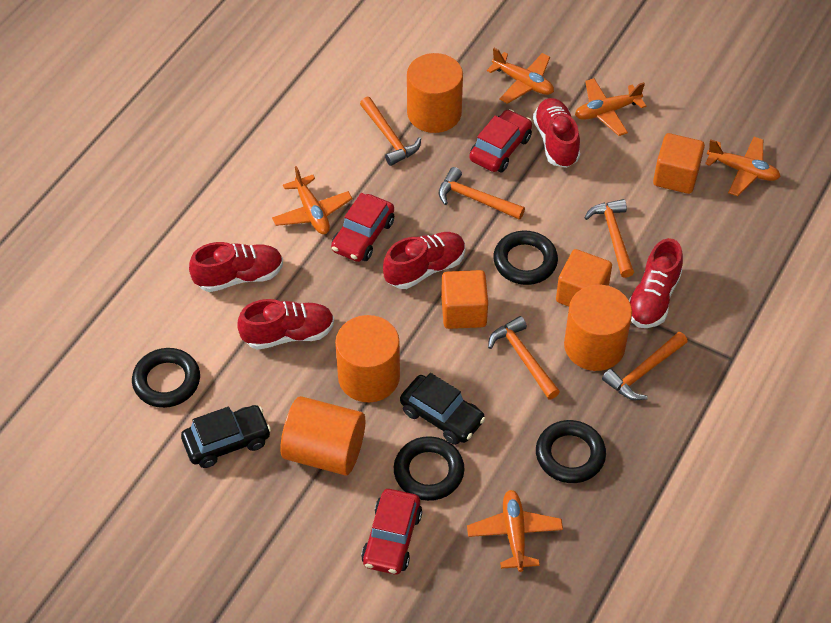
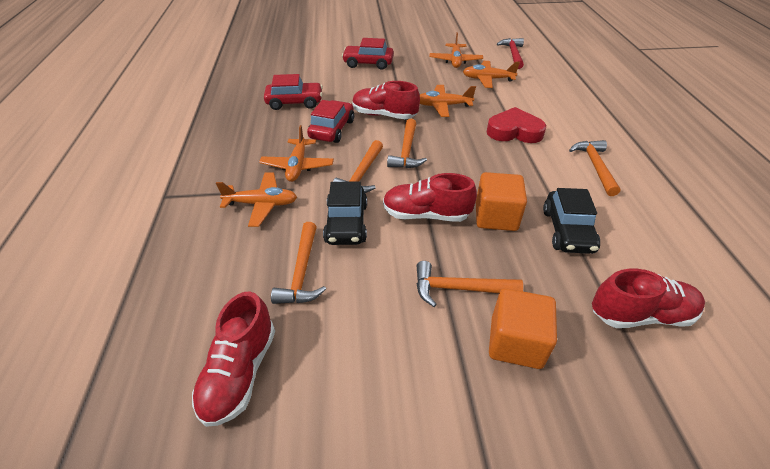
black ring: 4 -> 0
orange cube: 3 -> 2
orange cylinder: 4 -> 0
red hammer: 0 -> 1
red heart: 0 -> 1
red shoe: 5 -> 4

